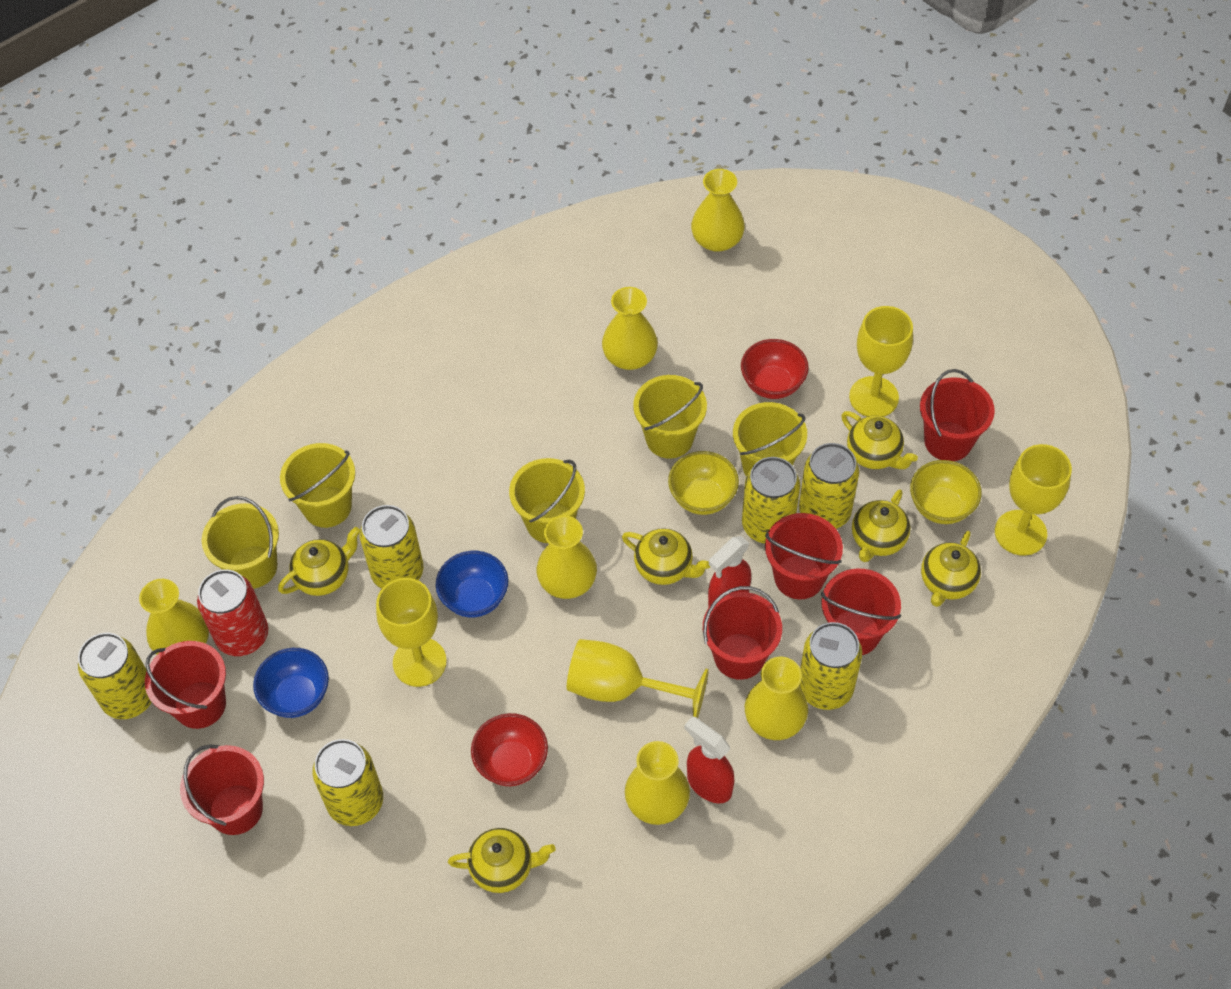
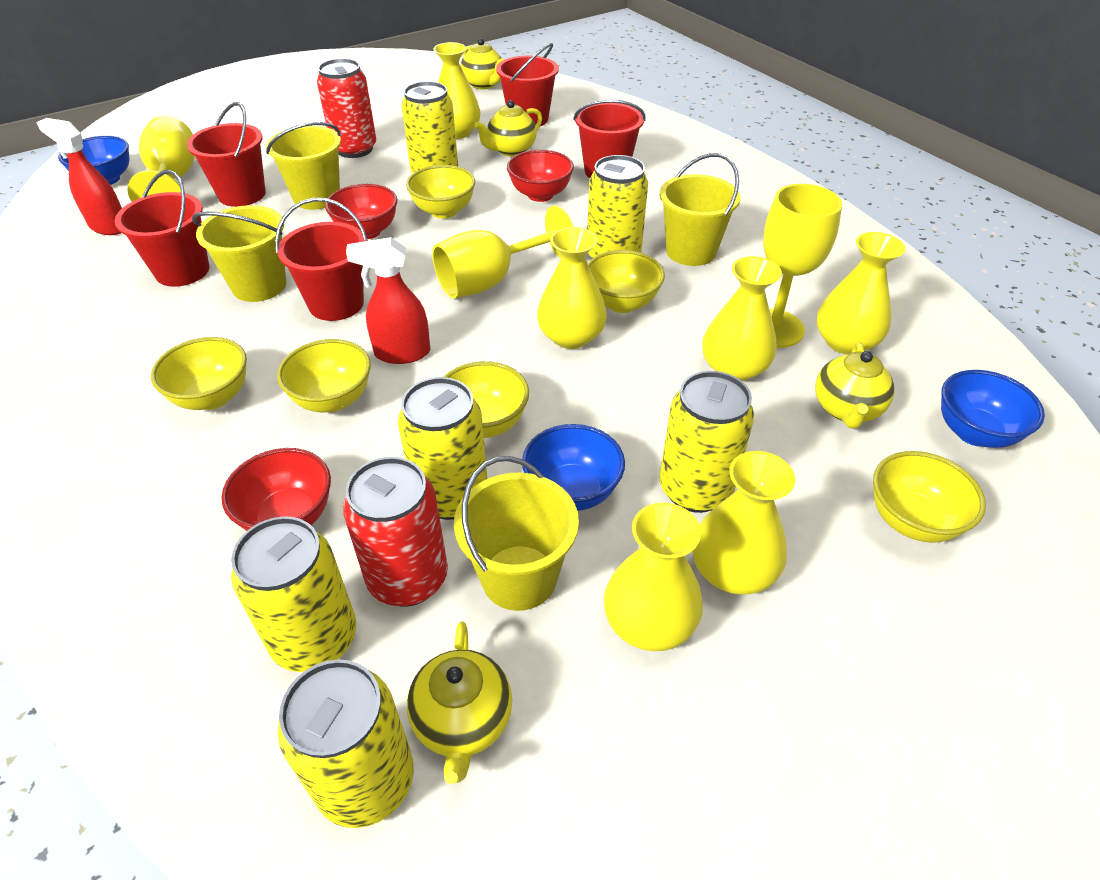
blue bowl: 2 -> 3
red bowl: 2 -> 3
red bucket: 6 -> 5
red can: 1 -> 2
yellow bowl: 2 -> 6
yellow bucket: 5 -> 4
yellow goblet: 4 -> 3
yellow teapot: 6 -> 4

